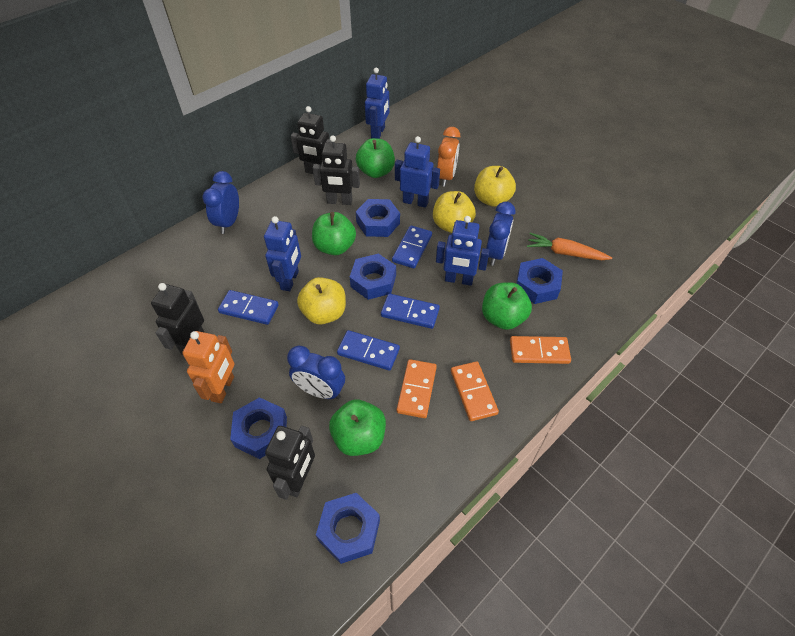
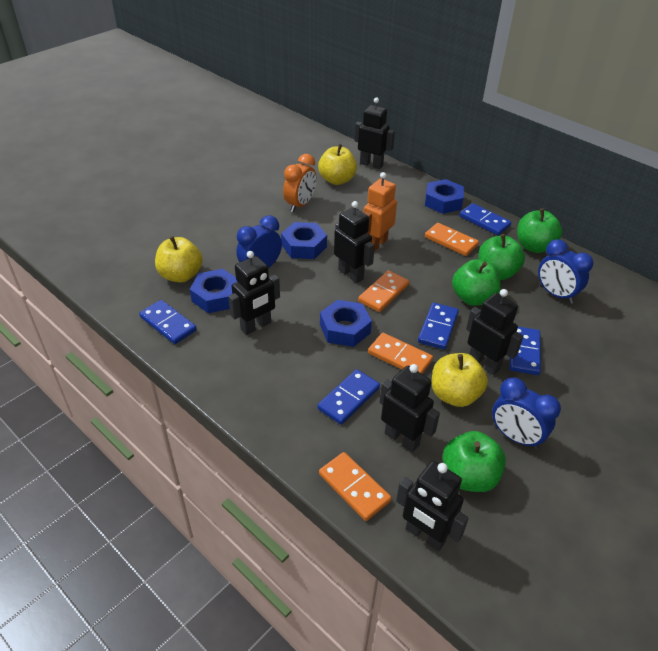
black robot: 4 -> 6
blue domino: 4 -> 5
blue nut: 5 -> 4
blue robot: 4 -> 0
orange carrot: 1 -> 0
orange domino: 3 -> 4

